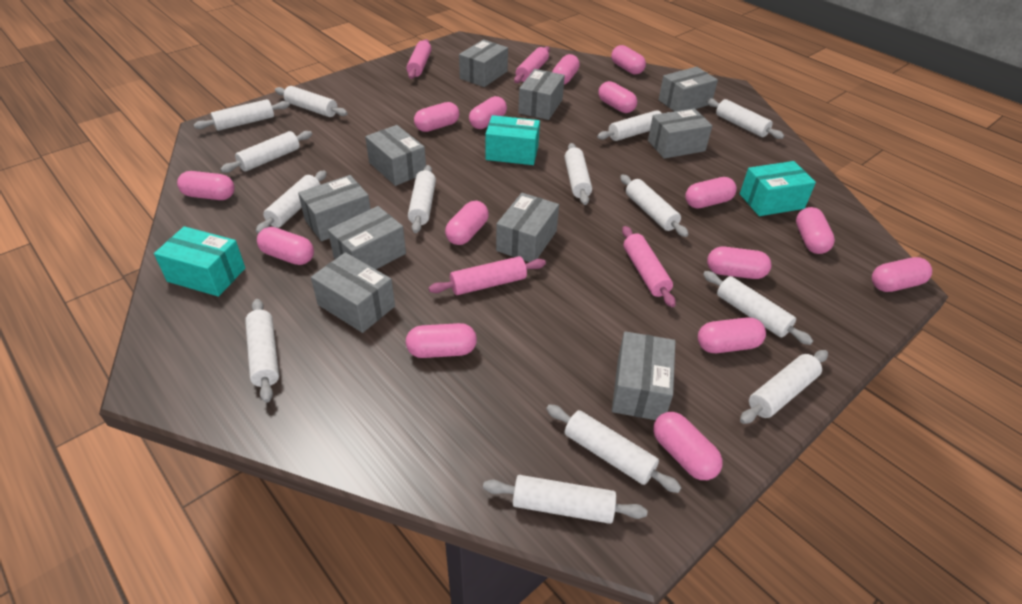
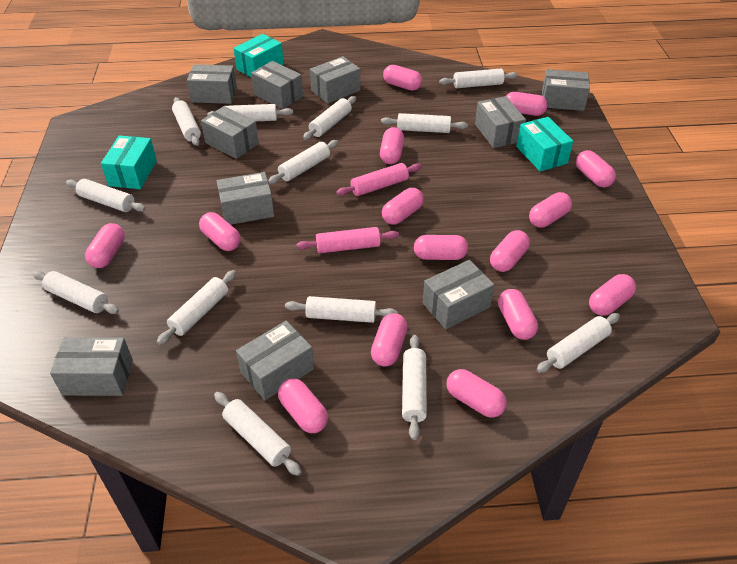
pink rolling pin: 4 -> 2
white rolling pin: 14 -> 13

